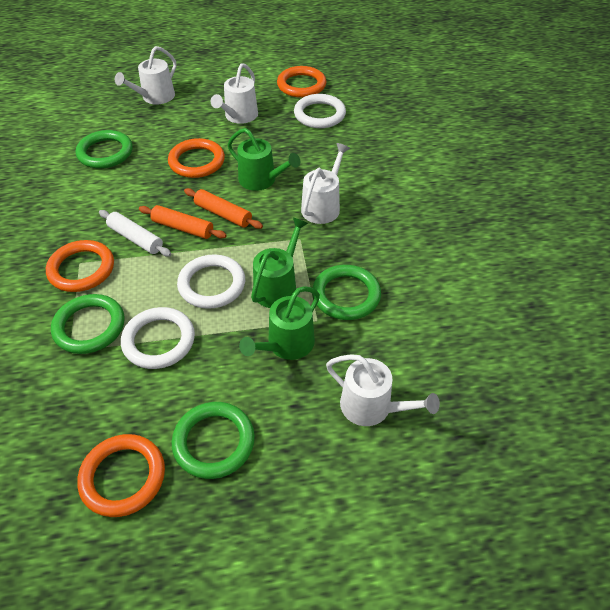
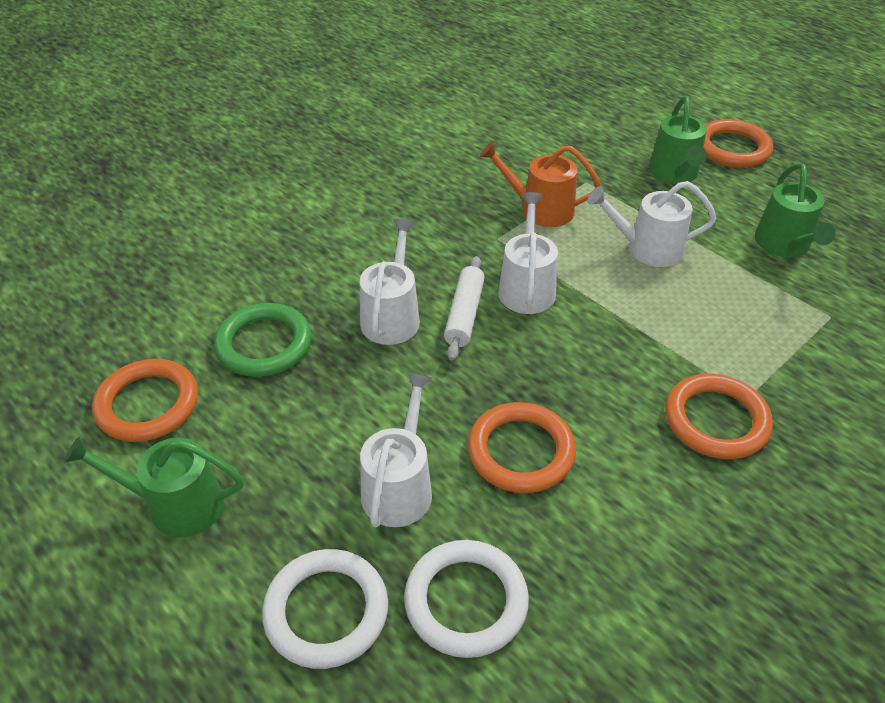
green ring: 4 -> 1
orange rolling pin: 2 -> 0
orange watering can: 0 -> 1
white ring: 3 -> 2

